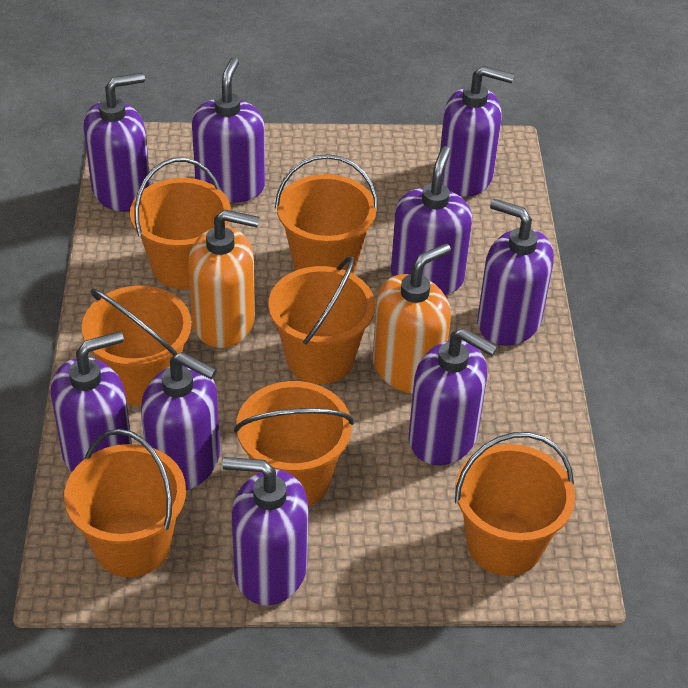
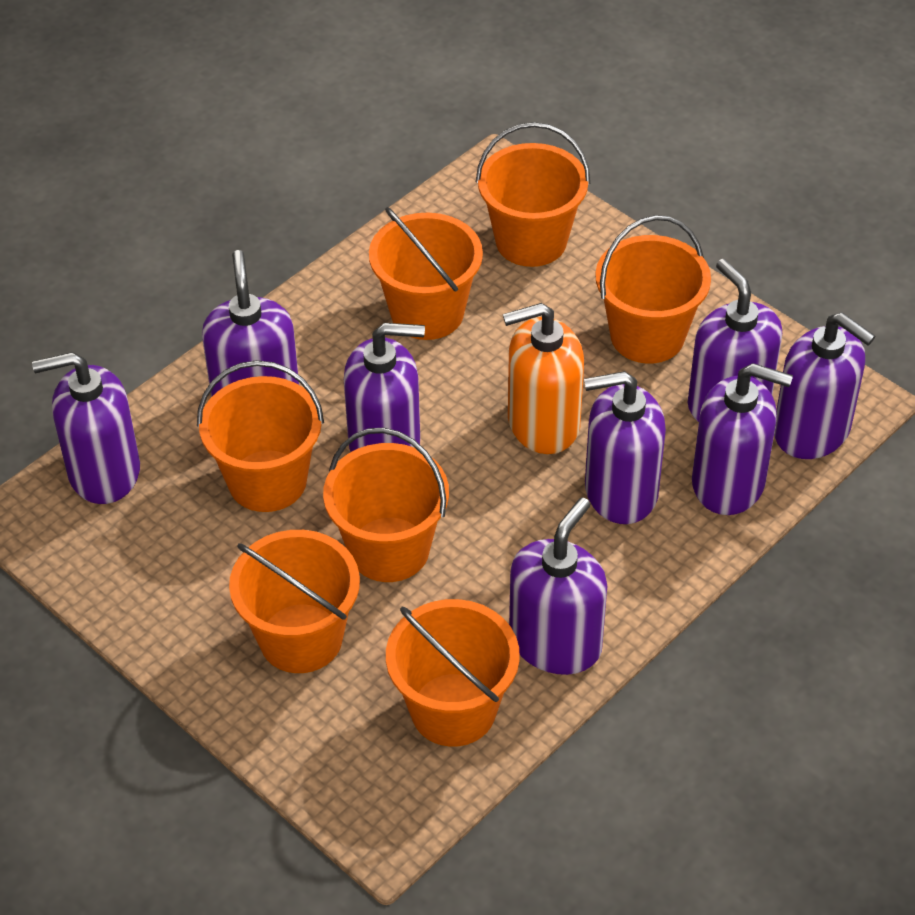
orange soap dispenser: 2 -> 1
purple soap dispenser: 9 -> 8

